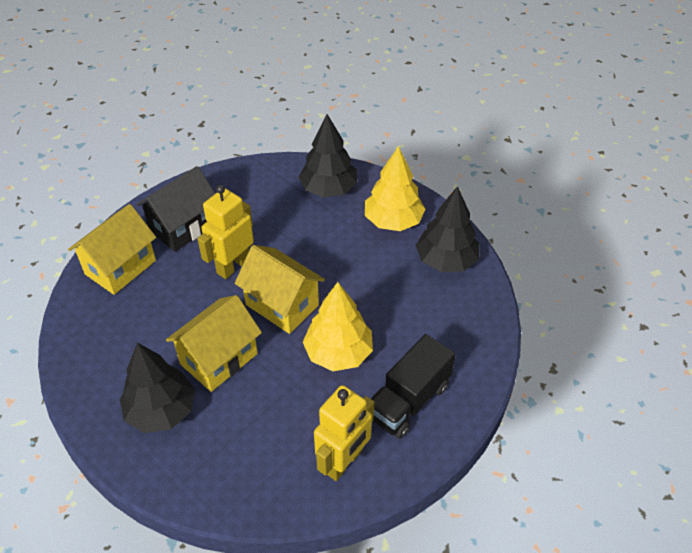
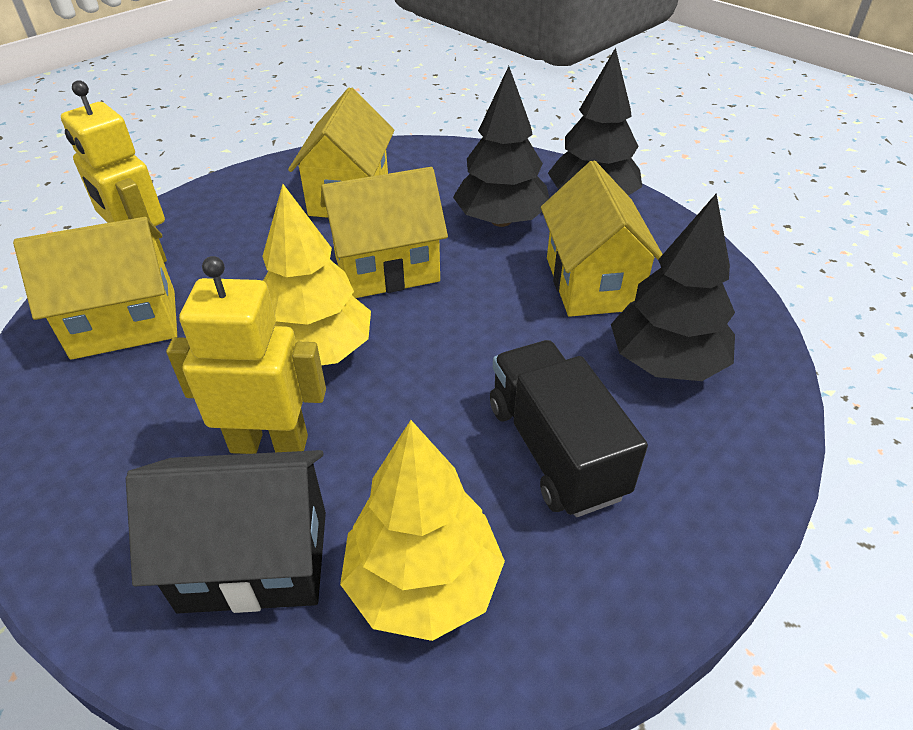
yellow house: 3 -> 4

